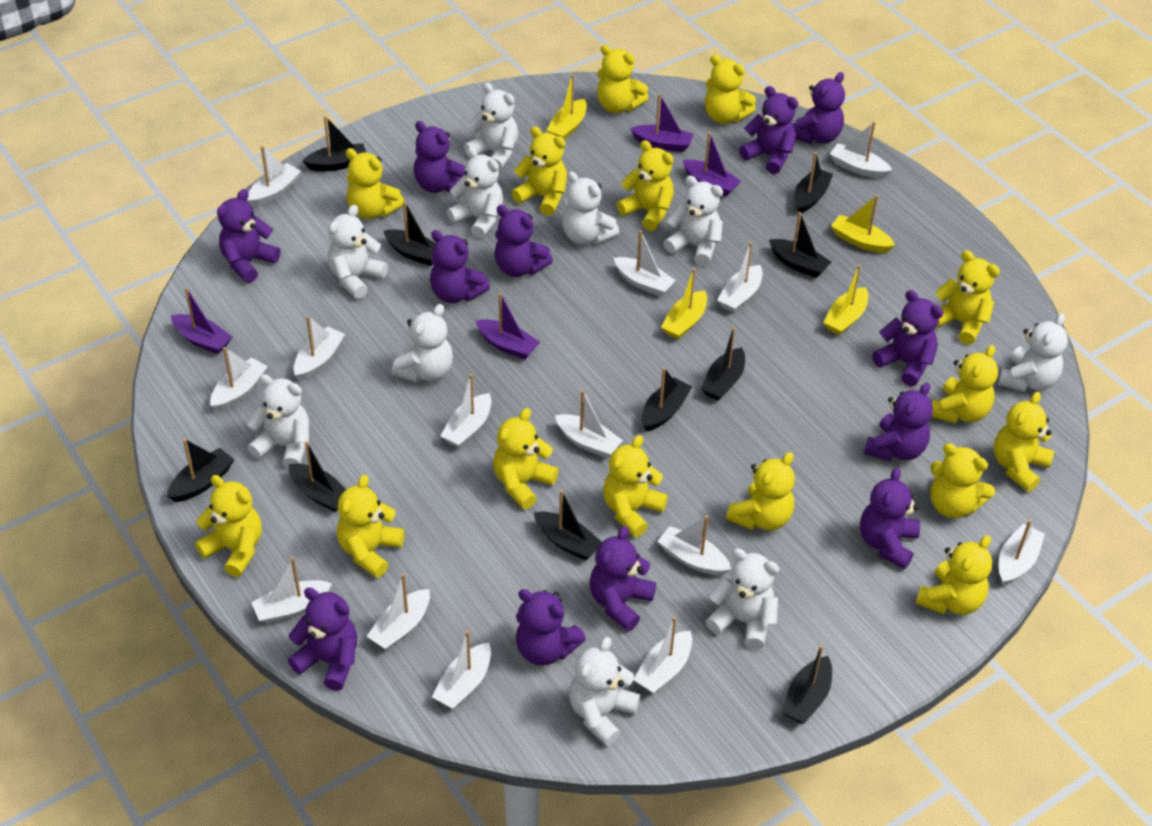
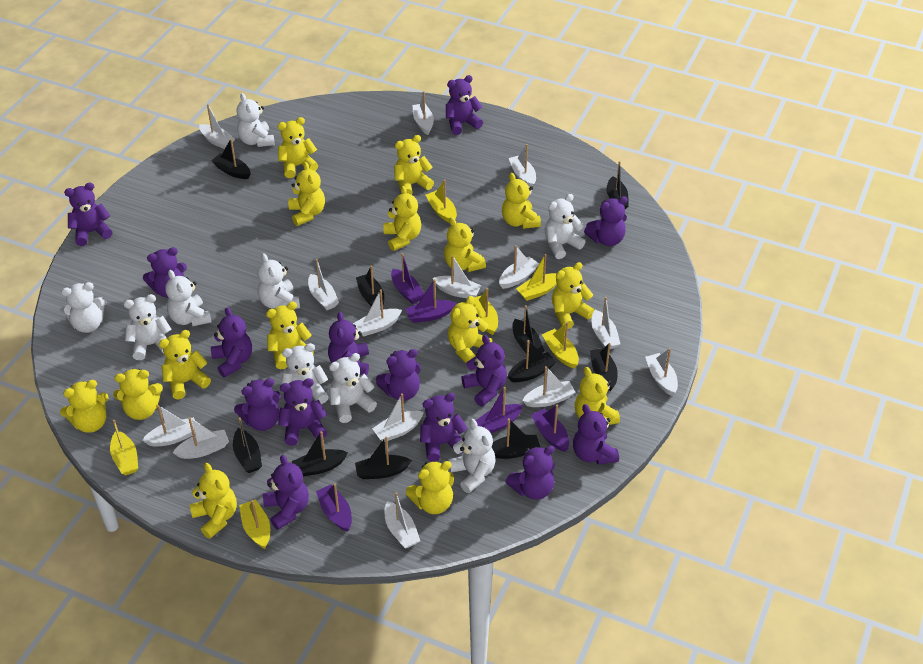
purple boat: 4 -> 5
purple teddy bear: 12 -> 14
white teddy bear: 10 -> 9
yellow boat: 4 -> 6

